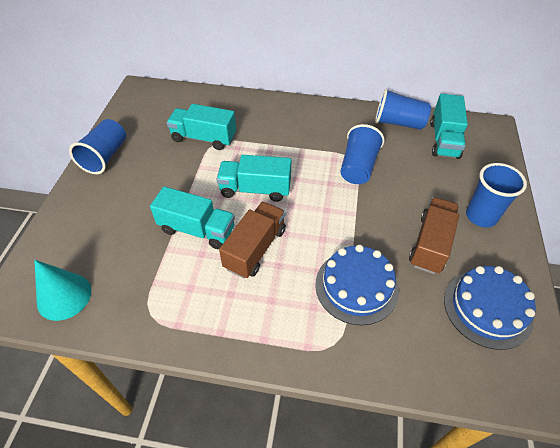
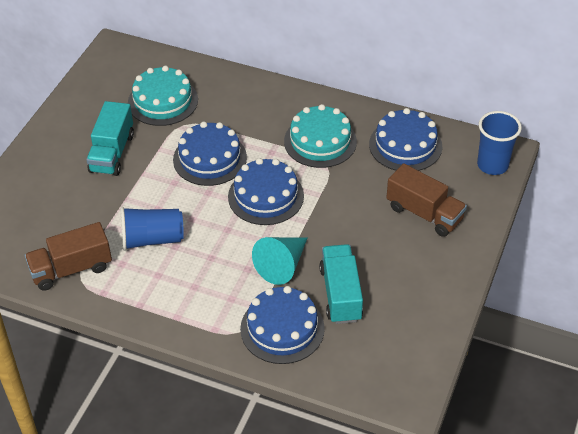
blue cake: 2 -> 4
blue cup: 4 -> 2
turquoise cake: 0 -> 2
turquoise truck: 4 -> 2

